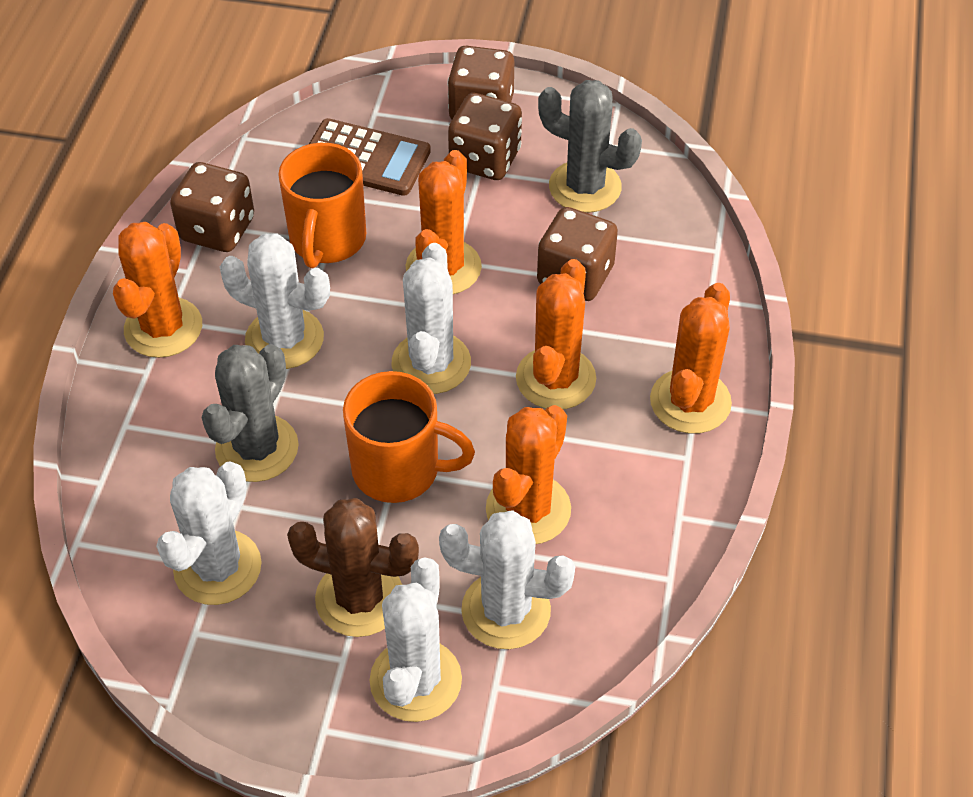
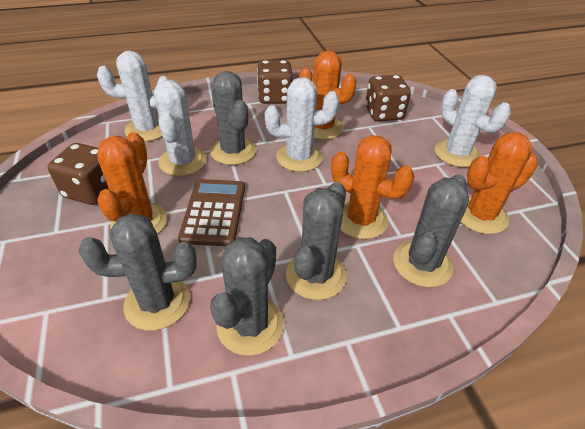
brown cactus: 1 -> 0
brown dice: 4 -> 3
grey cactus: 2 -> 5
orange cactus: 5 -> 4
orange mug: 2 -> 0
white cactus: 5 -> 4

